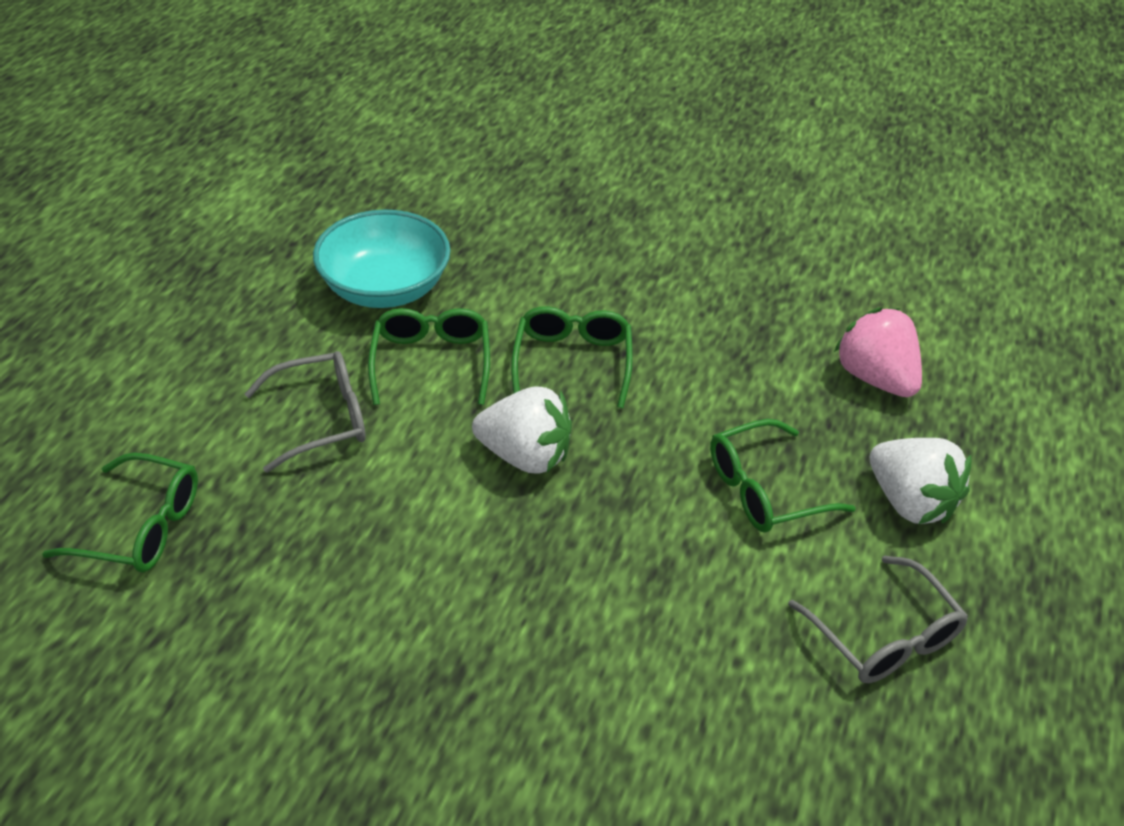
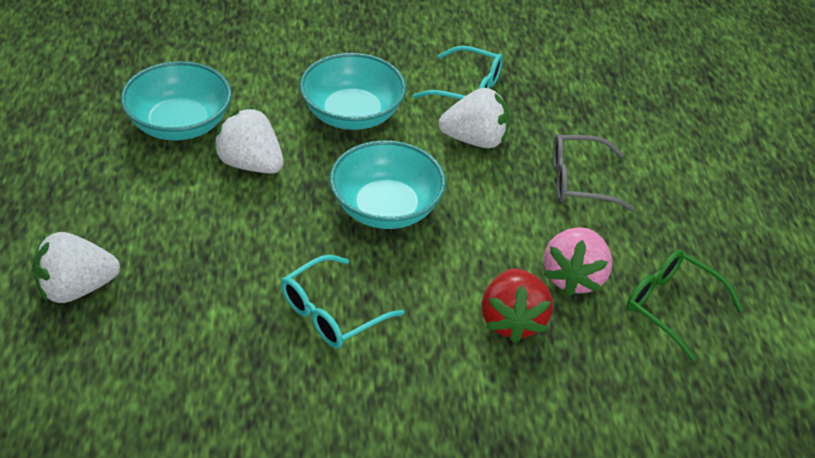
green glasses: 4 -> 1
grey glasses: 2 -> 1
red strawberry: 0 -> 1
turquoise bowl: 1 -> 3
turquoise glasses: 0 -> 2
white strawberry: 2 -> 3

